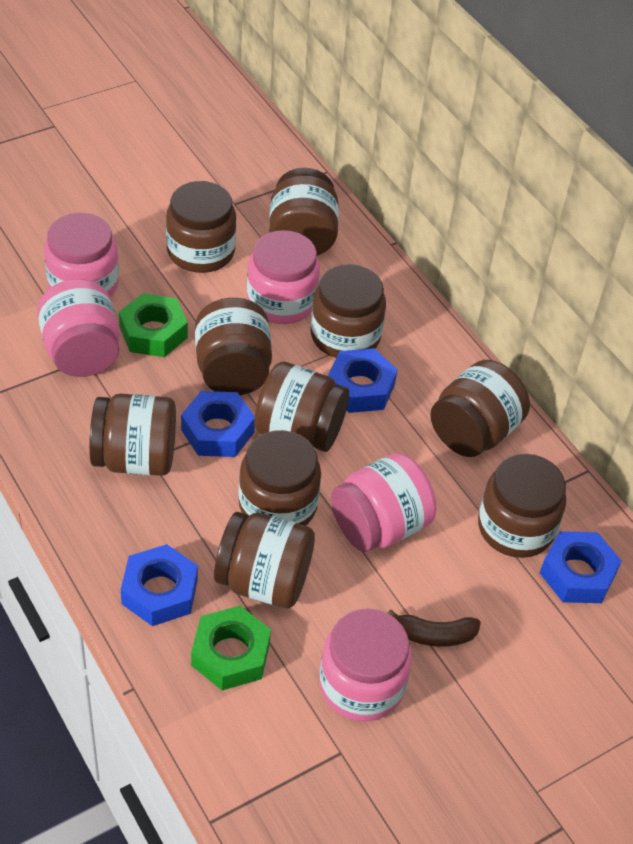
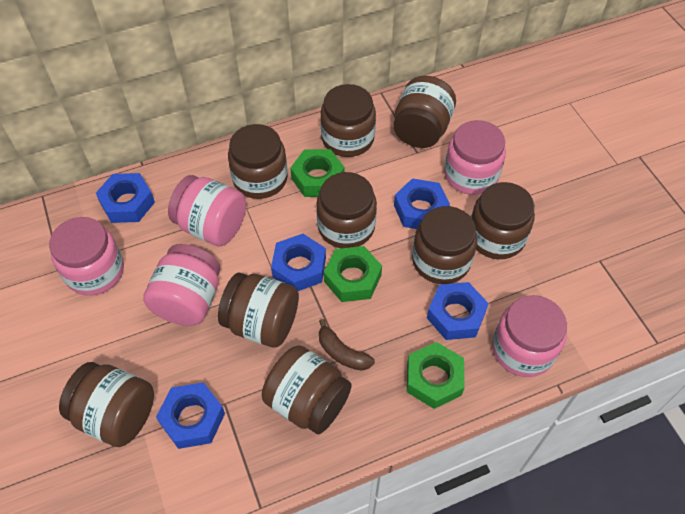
blue nut: 4 -> 5
brown jar: 10 -> 9
green nut: 2 -> 3

